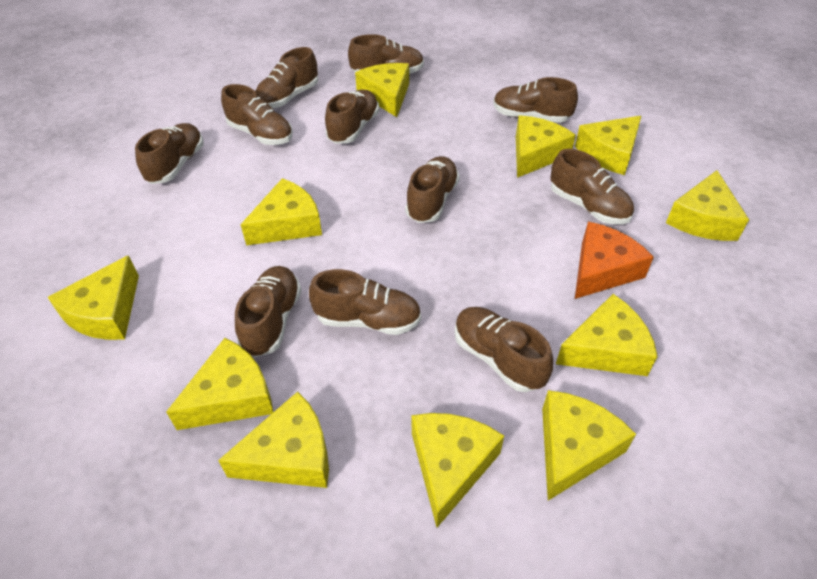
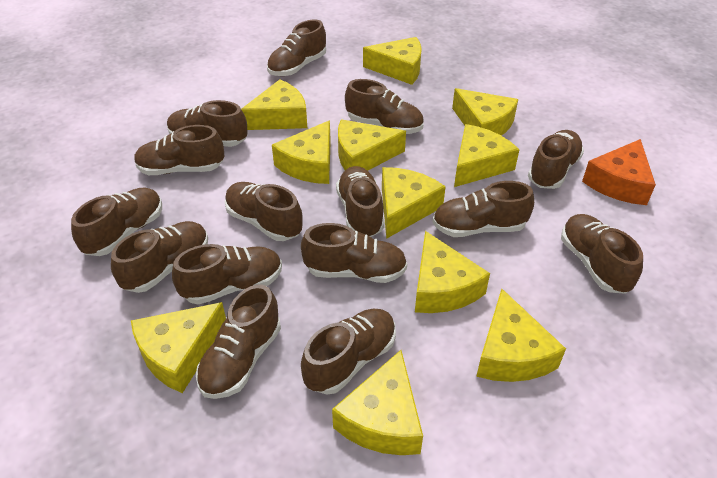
brown shoe: 11 -> 15

